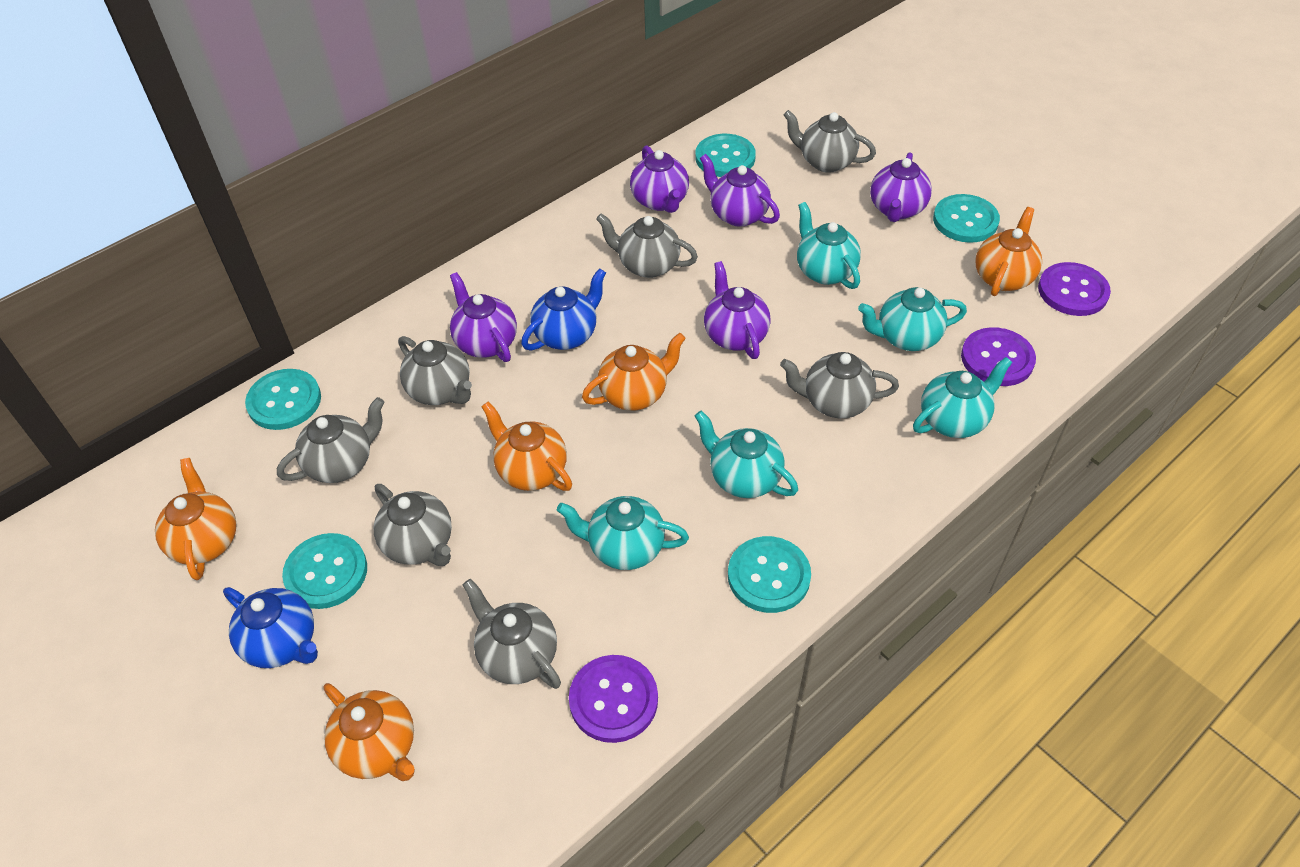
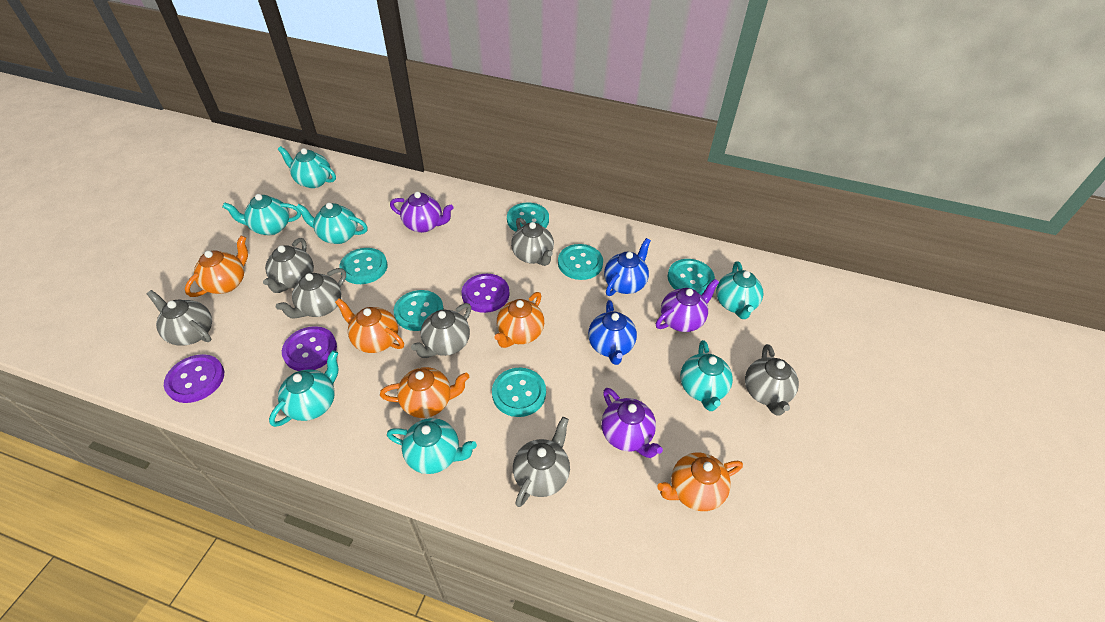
purple teapot: 5 -> 3
turquoise button: 5 -> 6
turquoise teapot: 5 -> 7

